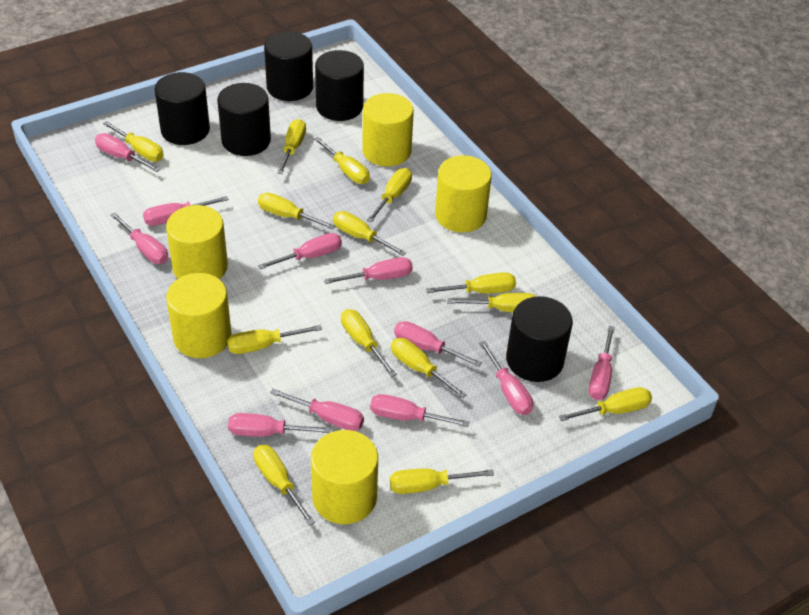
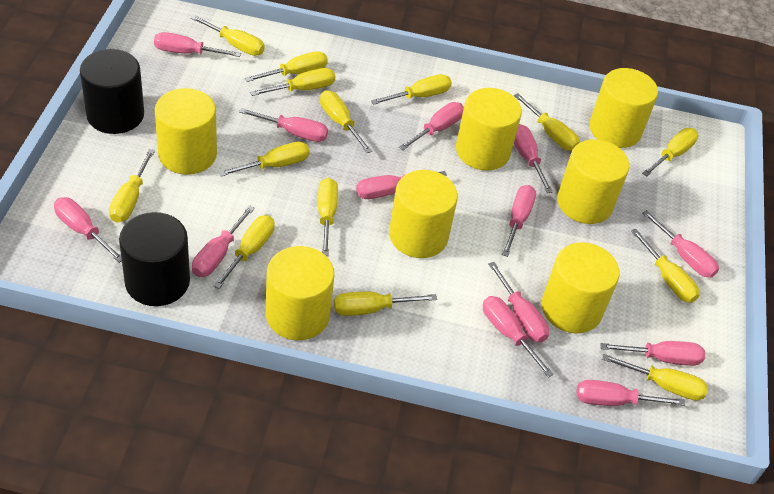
black cylinder: 5 -> 2
pink screwdriver: 11 -> 13
yellow cylinder: 5 -> 7

